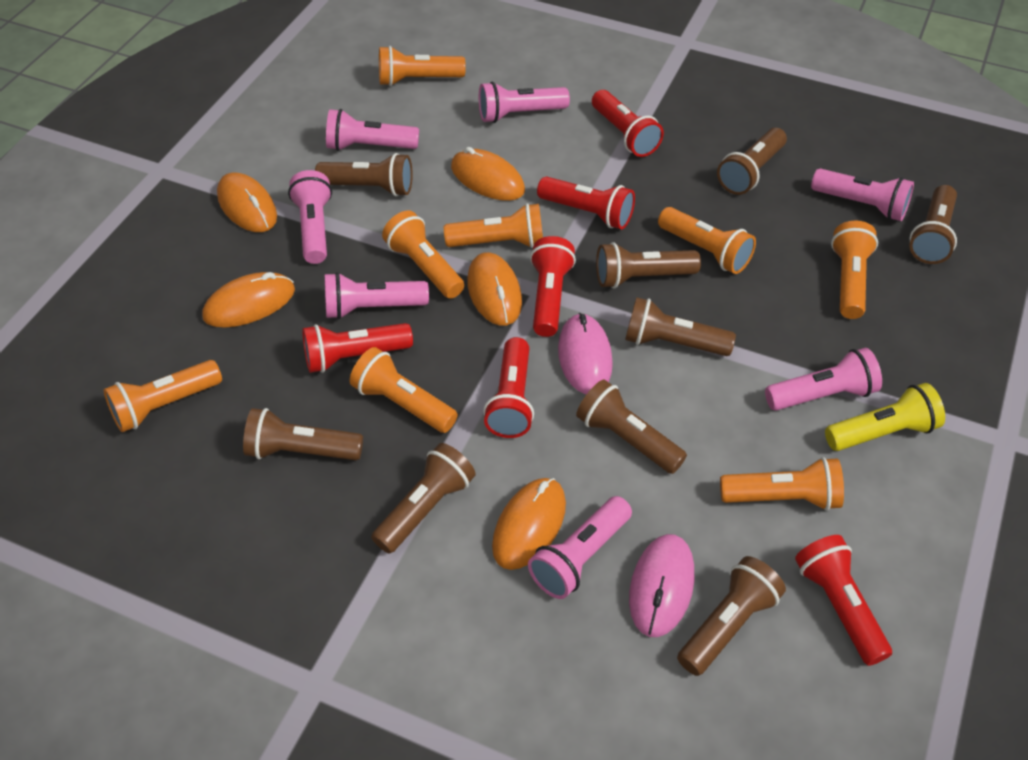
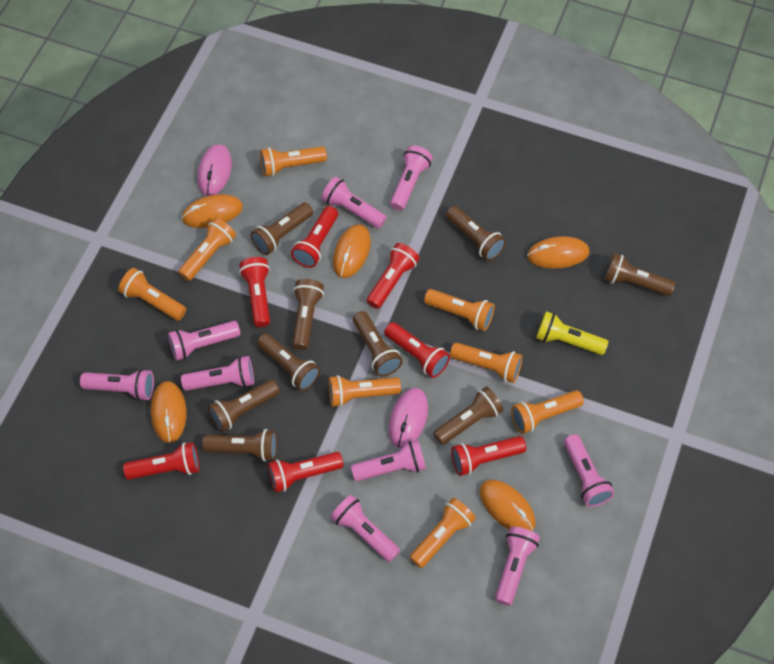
pink flashlight: 7 -> 9
red flashlight: 6 -> 7

